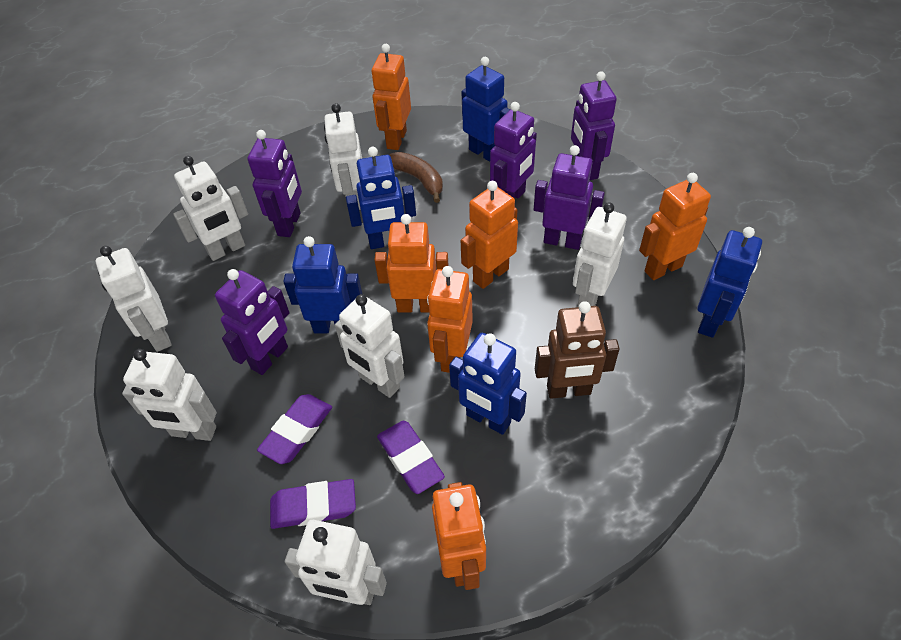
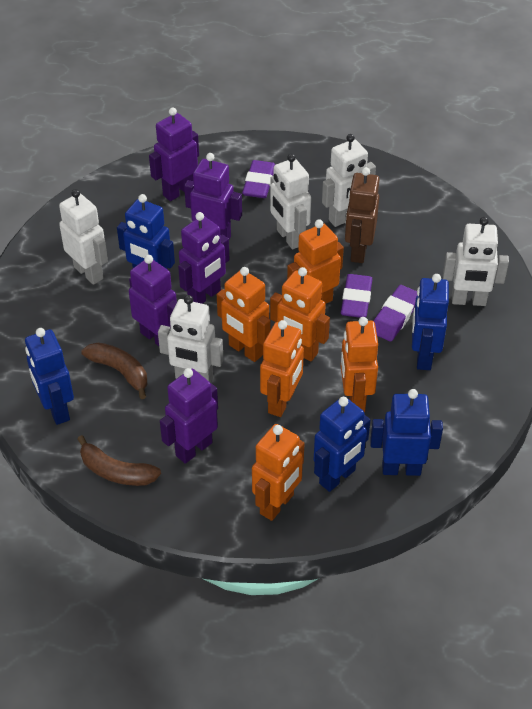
brown banana: 1 -> 2
white robot: 7 -> 5

